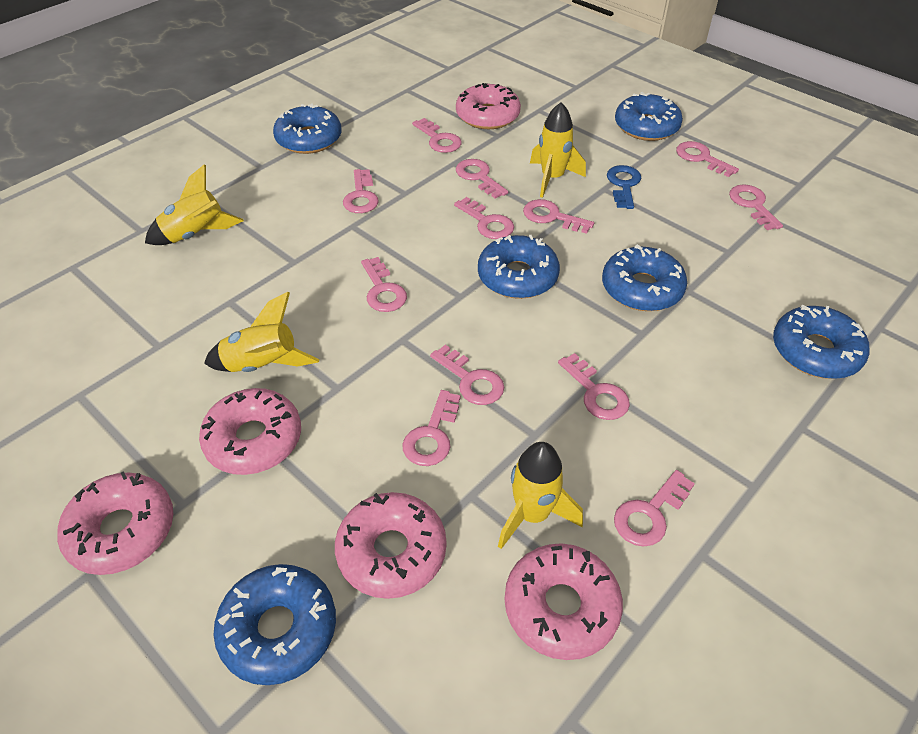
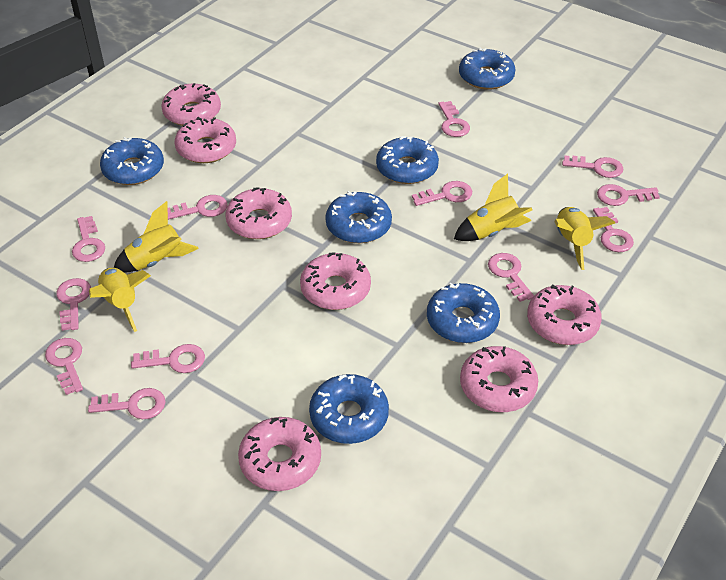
blue key: 1 -> 0
pink donut: 5 -> 7

